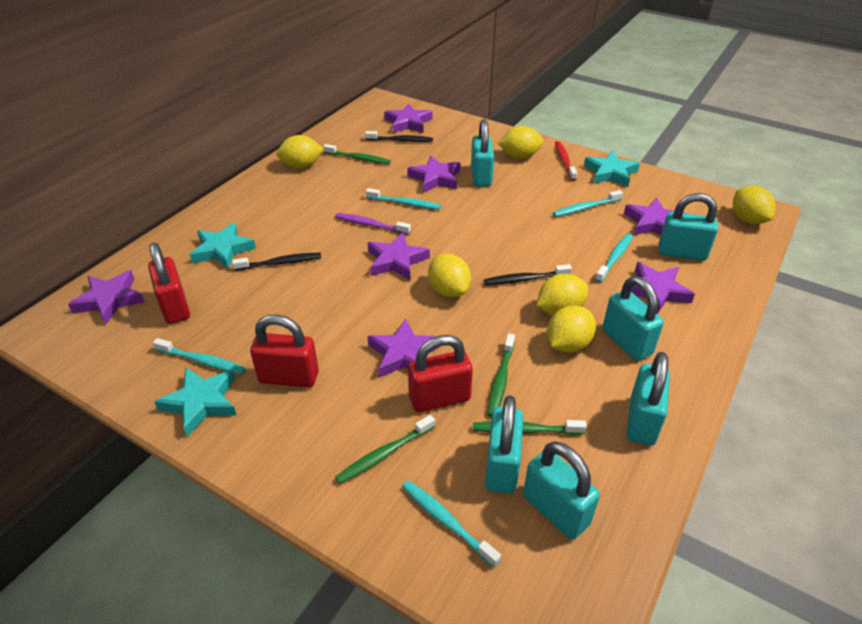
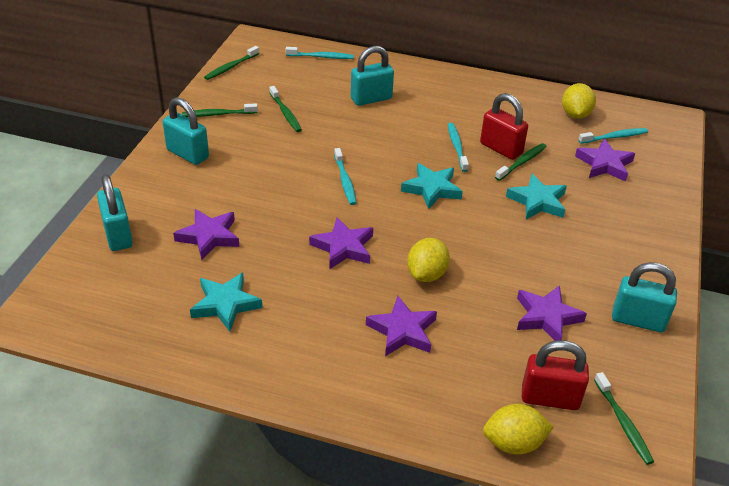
black toothbrush: 3 -> 0
green toothbrush: 4 -> 5
purple star: 7 -> 5
purple toothbrush: 1 -> 0
red padlock: 3 -> 2
red toothbrush: 1 -> 0
turquoise padlock: 6 -> 4
turquoise toothbrush: 5 -> 4
yellow lemon: 6 -> 3

